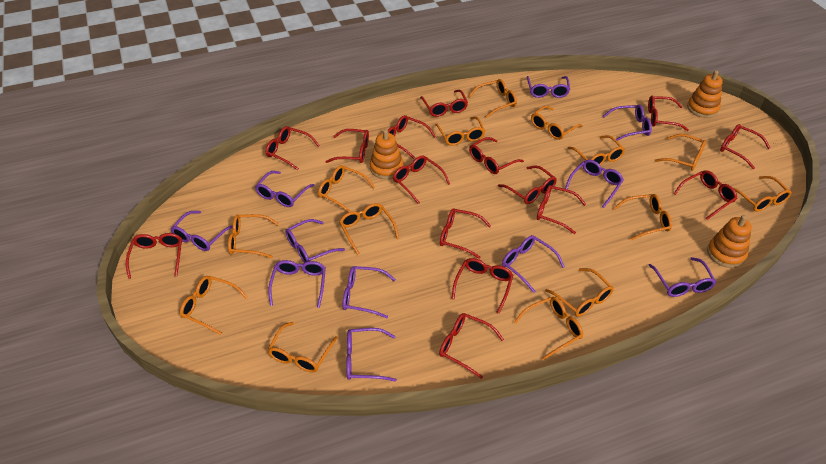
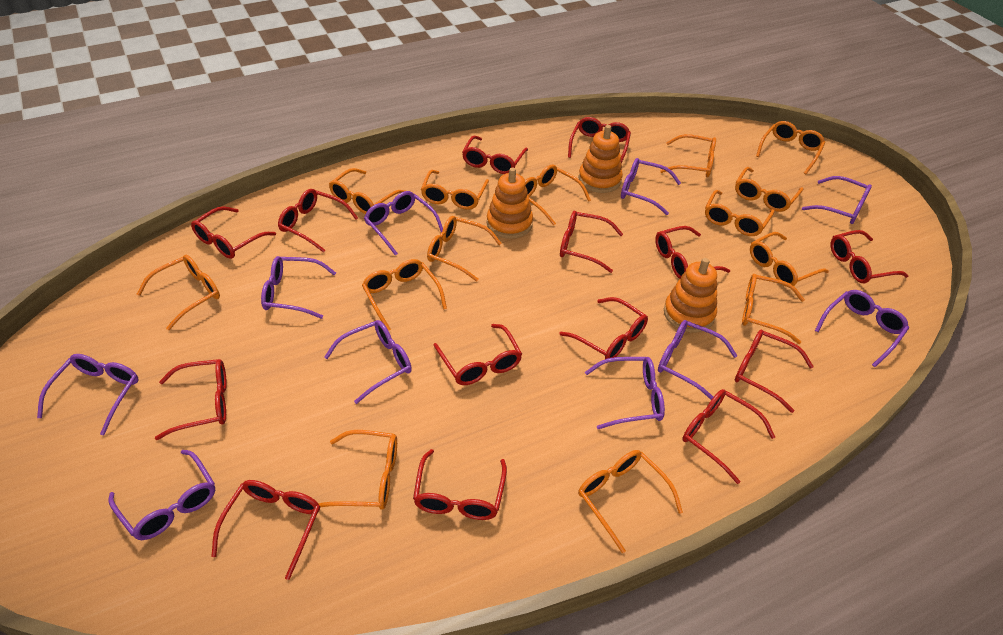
purple glasses: 11 -> 10
red glasses: 15 -> 14

